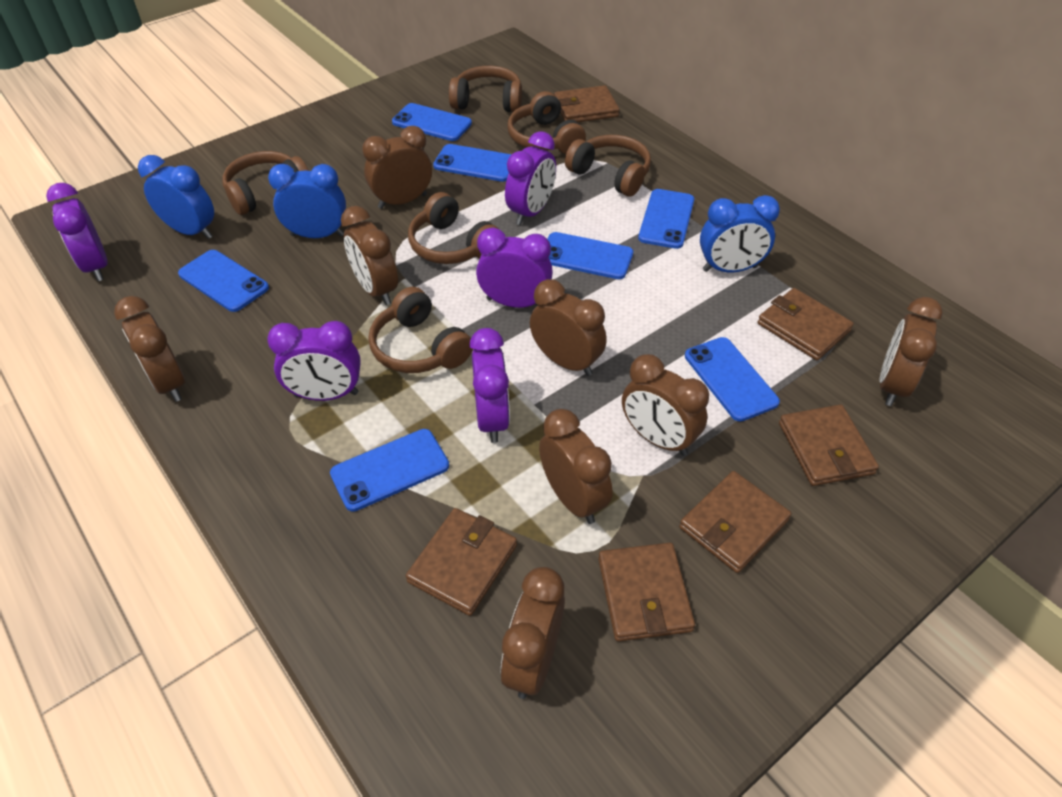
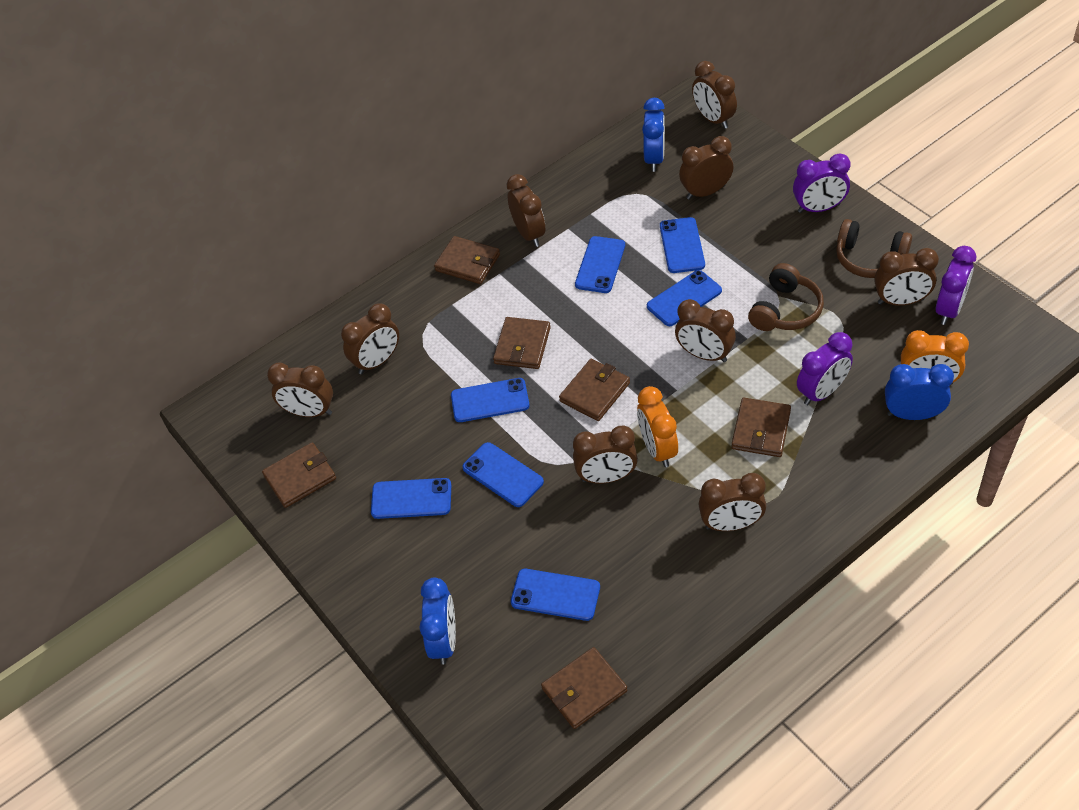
brown clock: 8 -> 9
brown headphones: 6 -> 2
orange clock: 0 -> 2
purple clock: 5 -> 3

